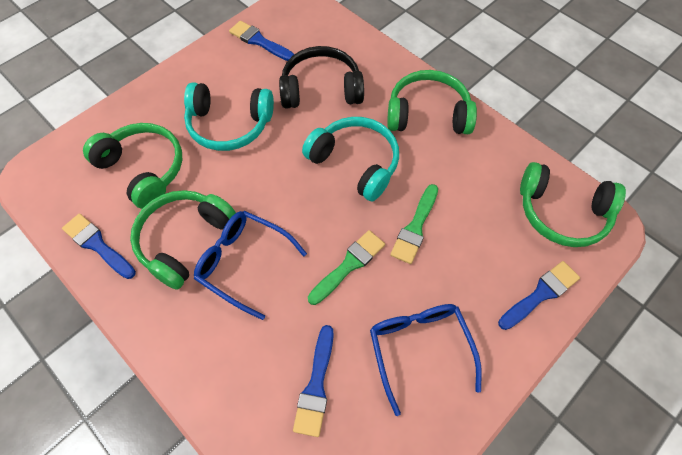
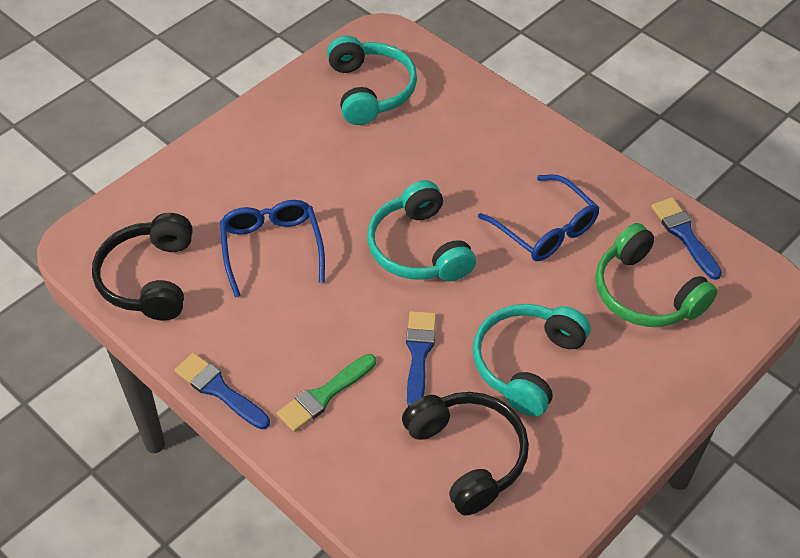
black headphones: 1 -> 2
blue brush: 4 -> 3
green brush: 2 -> 1
green headphones: 4 -> 1
turquoise headphones: 2 -> 3

